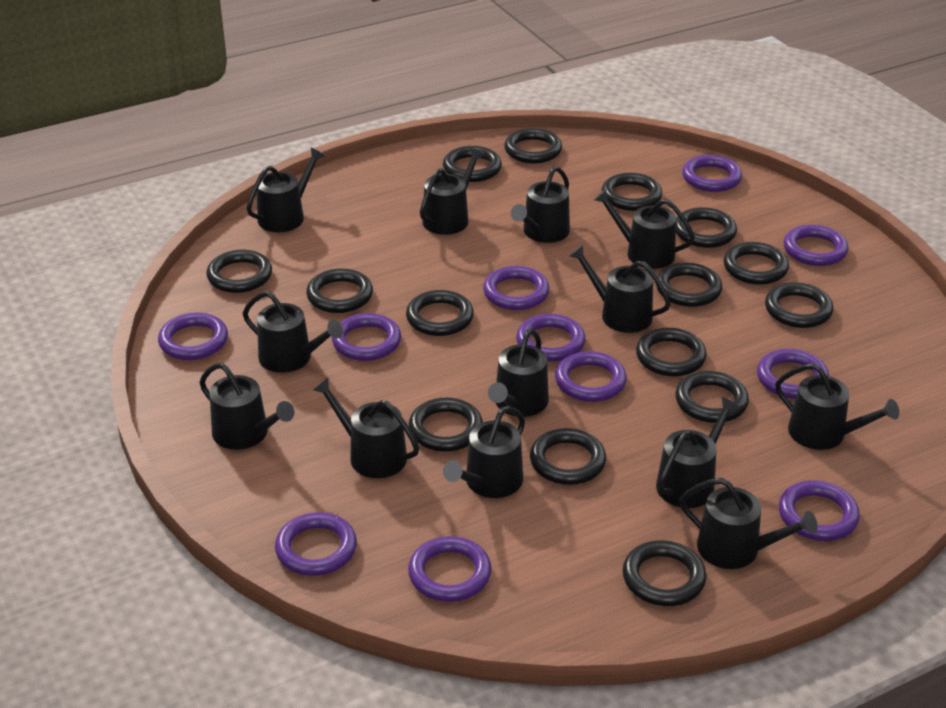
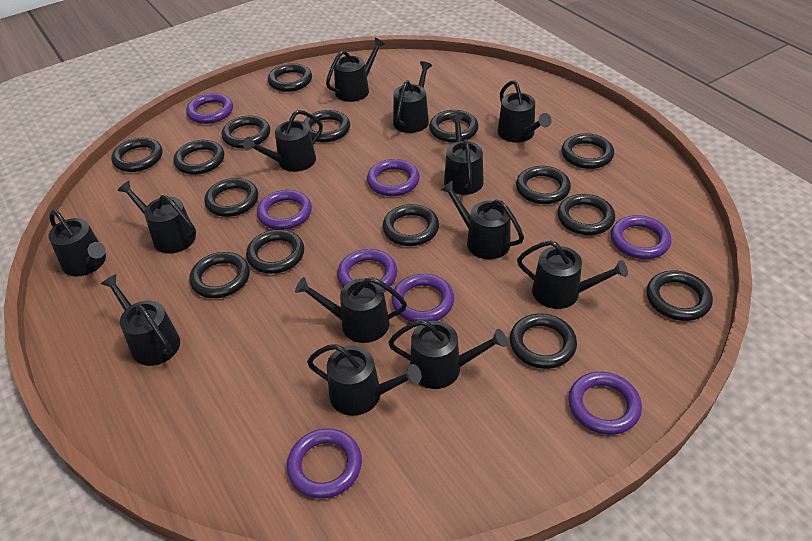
purple ring: 11 -> 8

